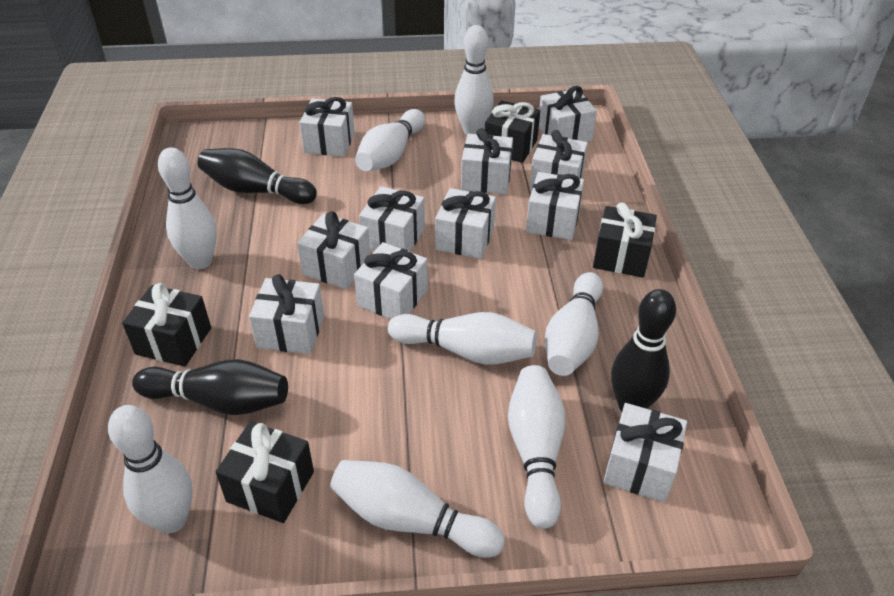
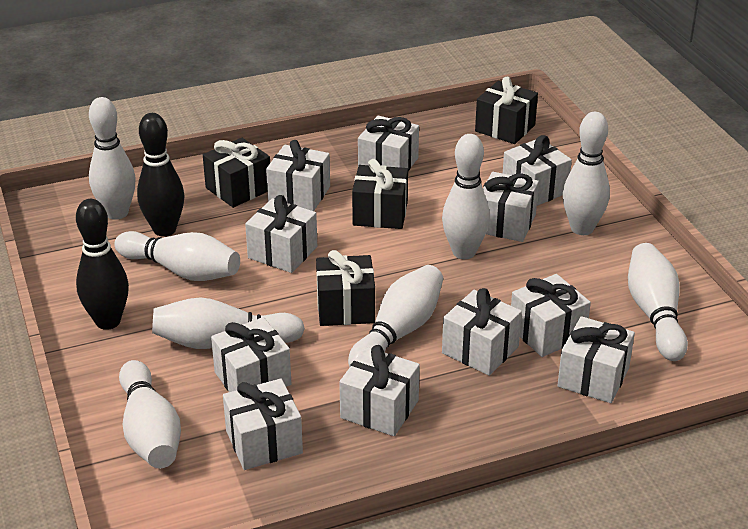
black bowling pin: 3 -> 2

